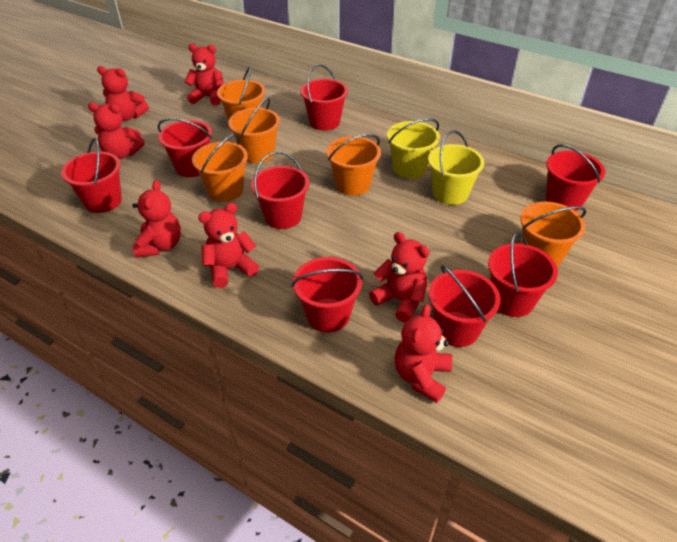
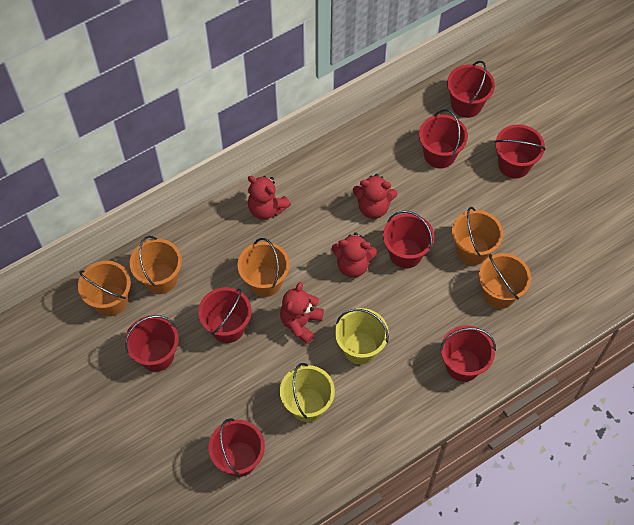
red teddy bear: 7 -> 4

